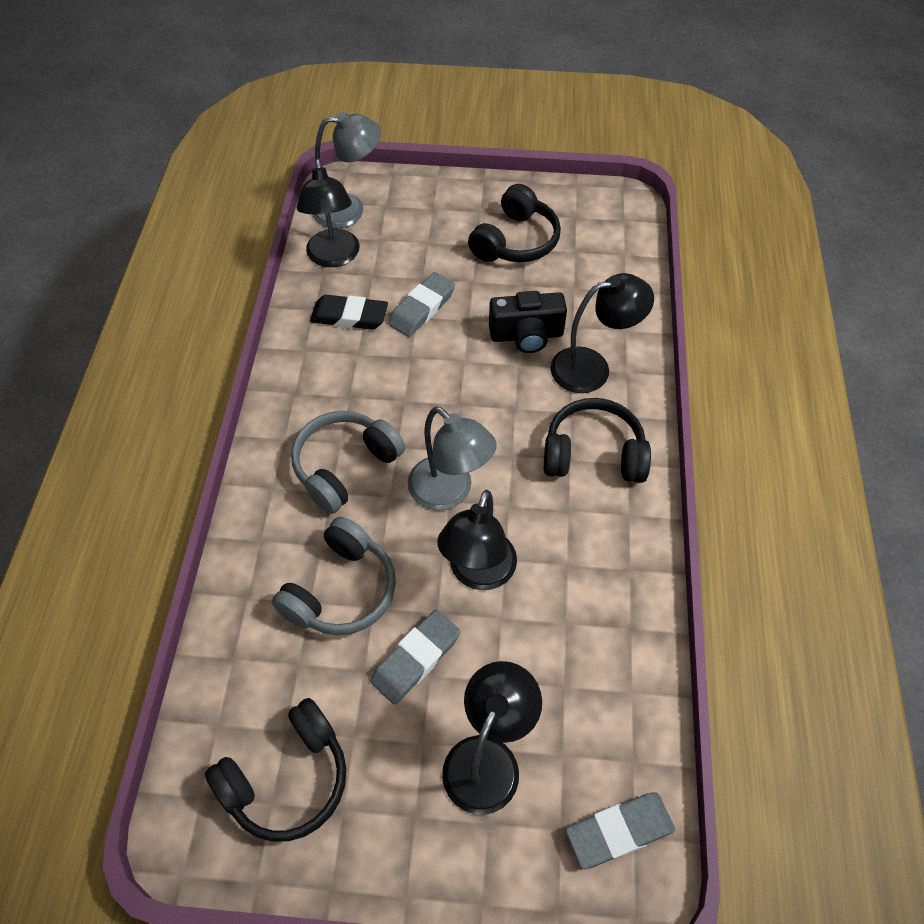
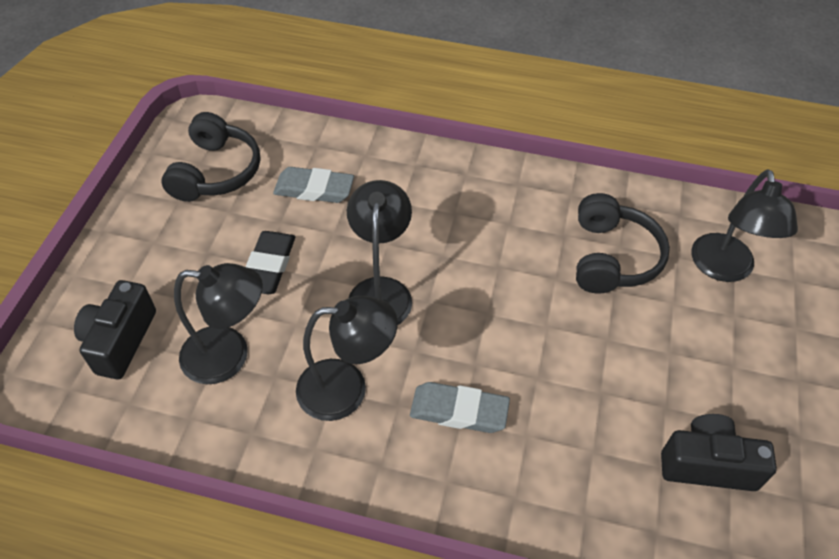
black camera: 1 -> 2
black headphones: 3 -> 2
grey eraser: 3 -> 2
grey headphones: 2 -> 0
grey lamp: 2 -> 0

